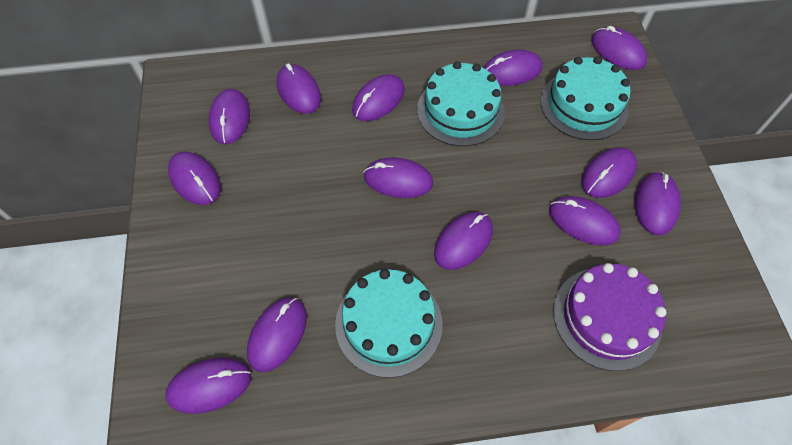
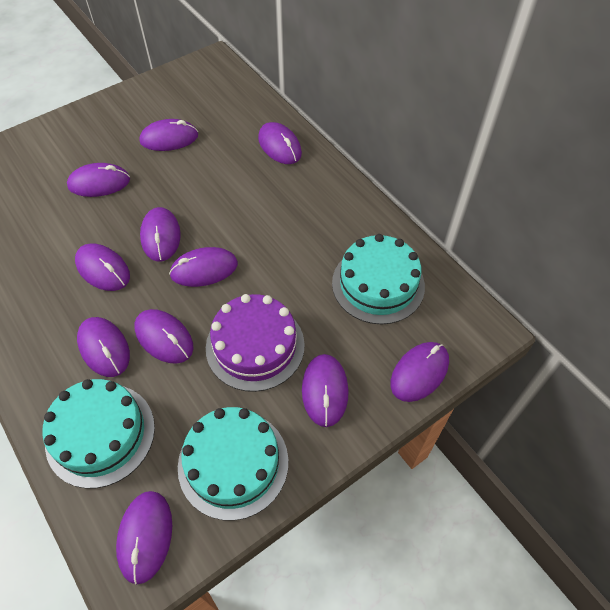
purple mouse: 13 -> 11

